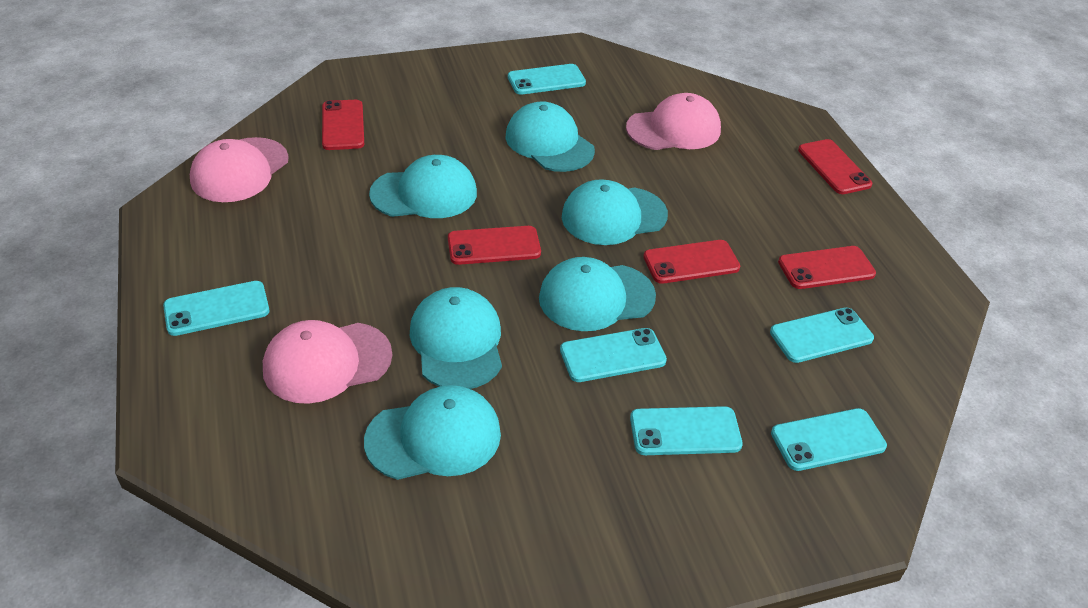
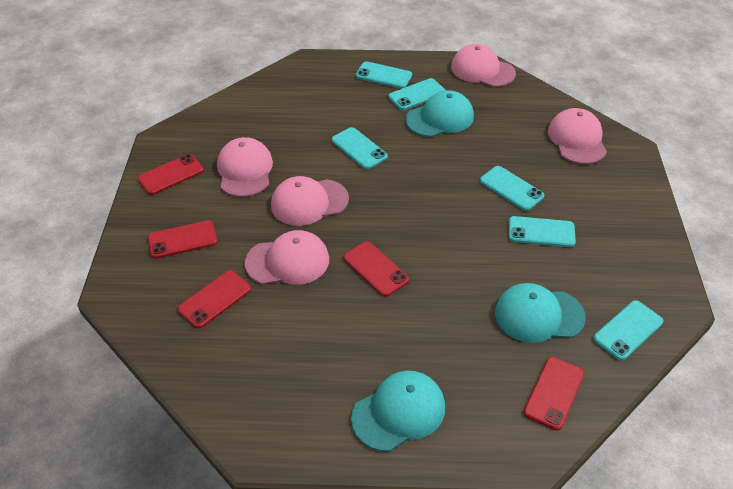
pink cap: 3 -> 5
turquoise cap: 6 -> 3

